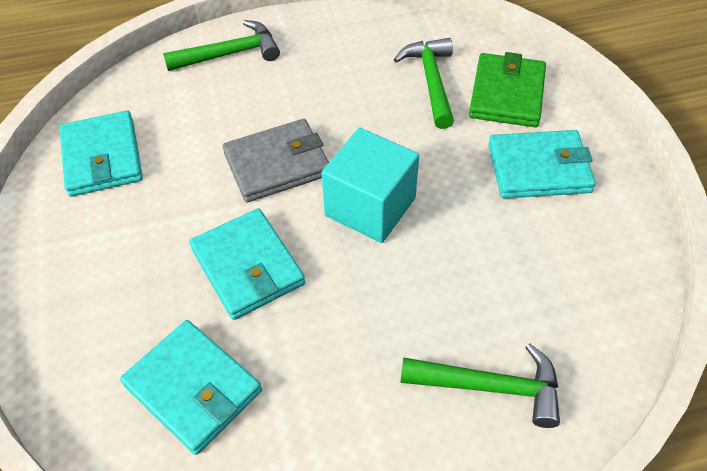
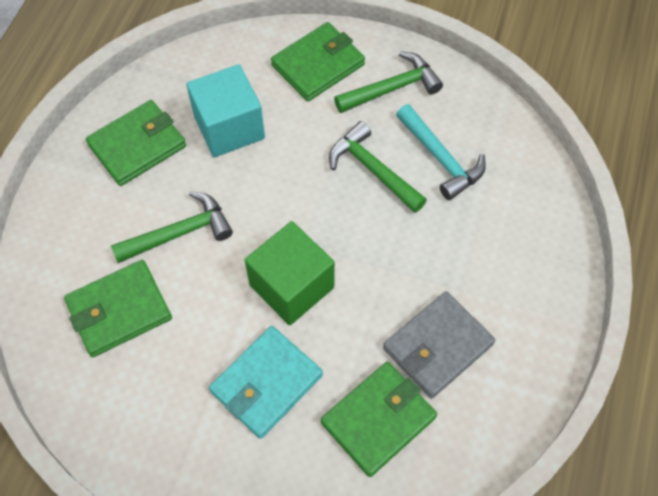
green cube: 0 -> 1
green wallet: 1 -> 4
turquoise hammer: 0 -> 1
turquoise wallet: 4 -> 1

